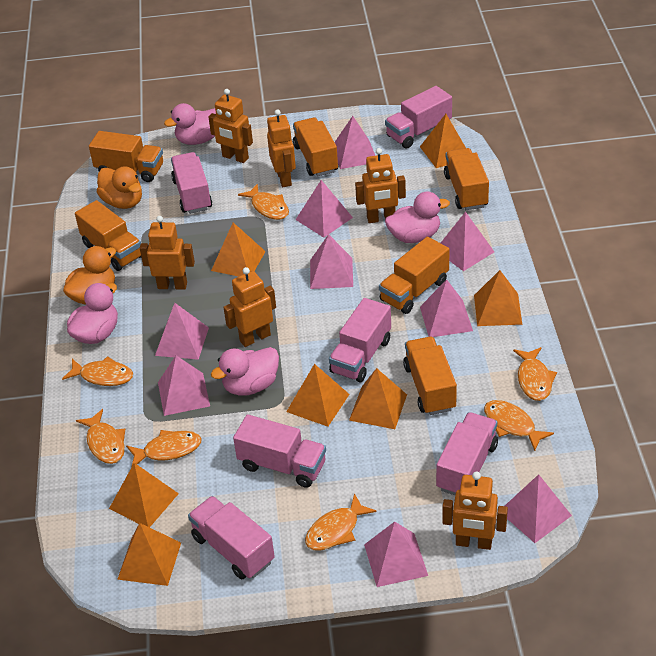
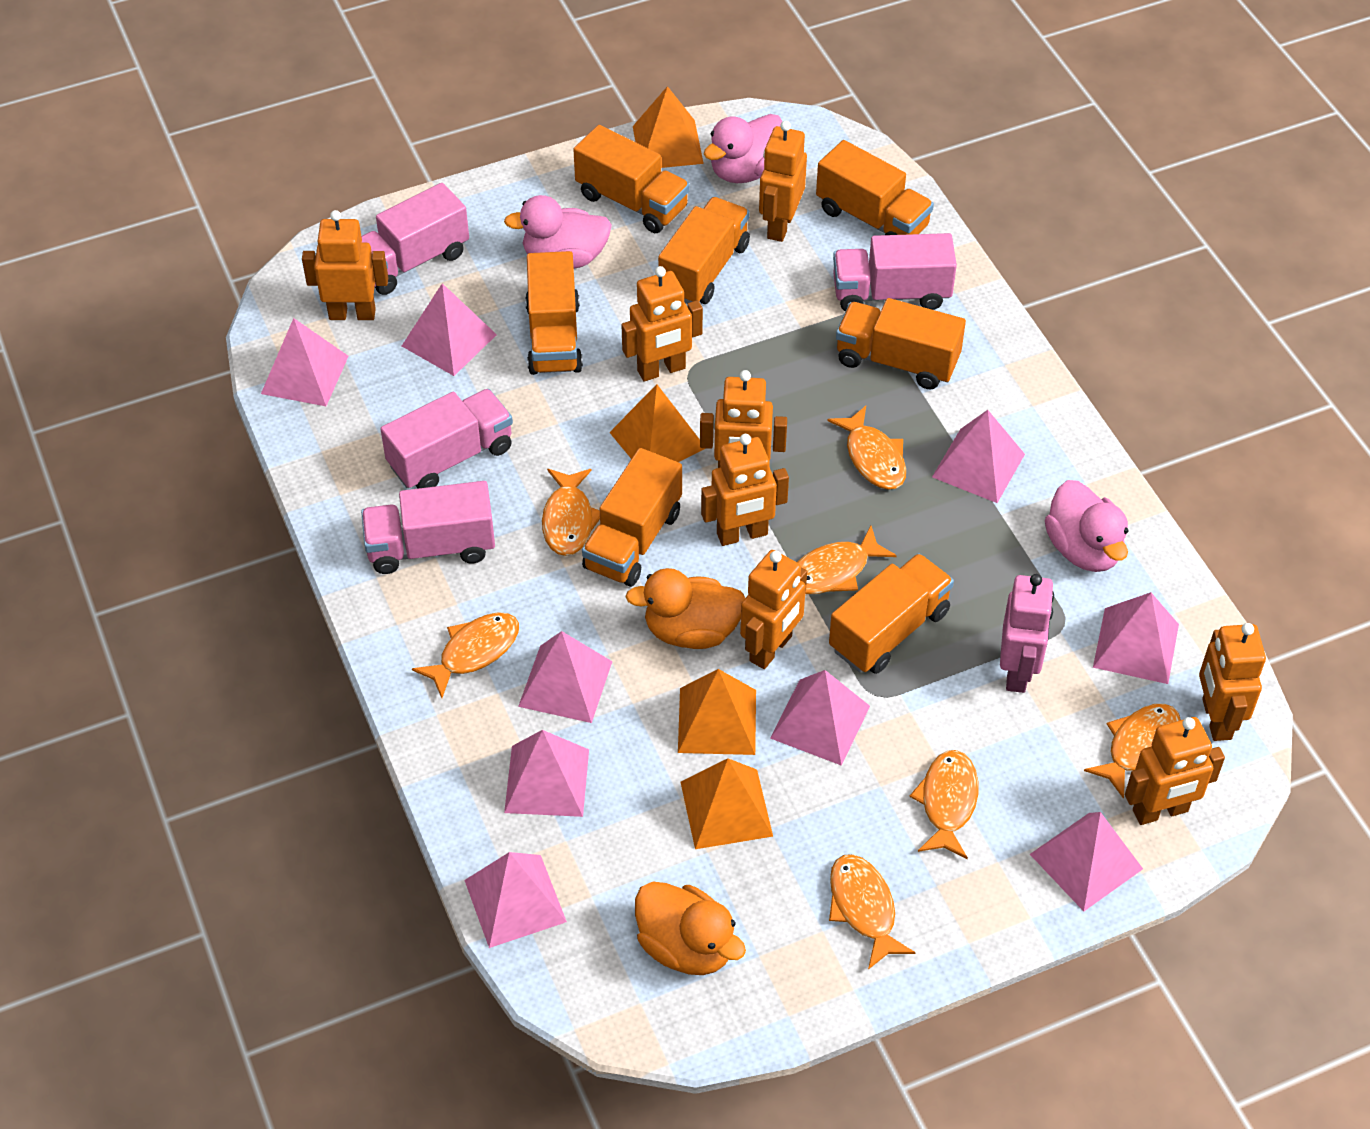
orange pyramid: 7 -> 4
orange robot: 6 -> 8
orange truck: 6 -> 7
pink duck: 4 -> 3
pink robot: 0 -> 1
pink truck: 6 -> 4

